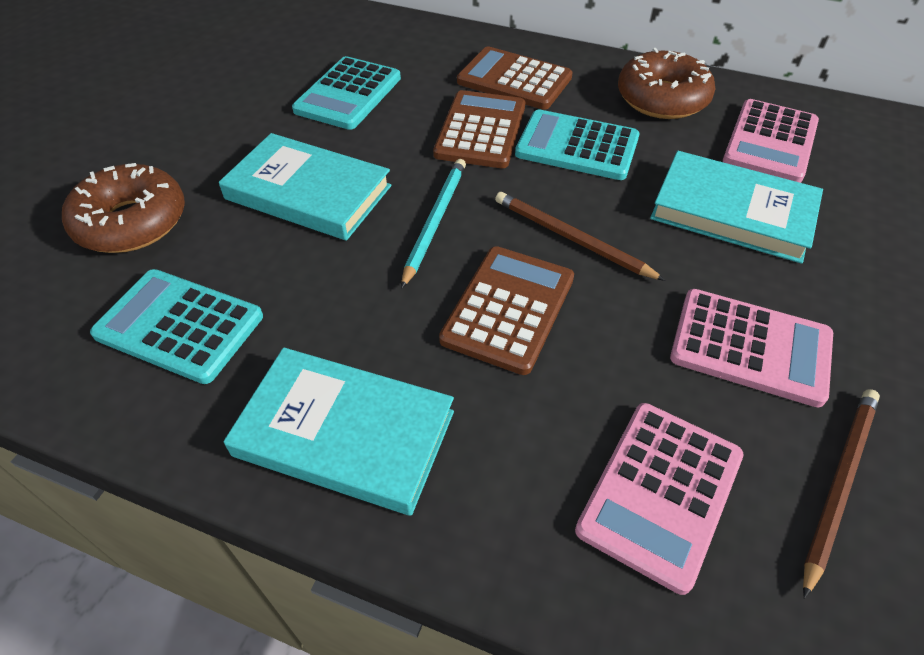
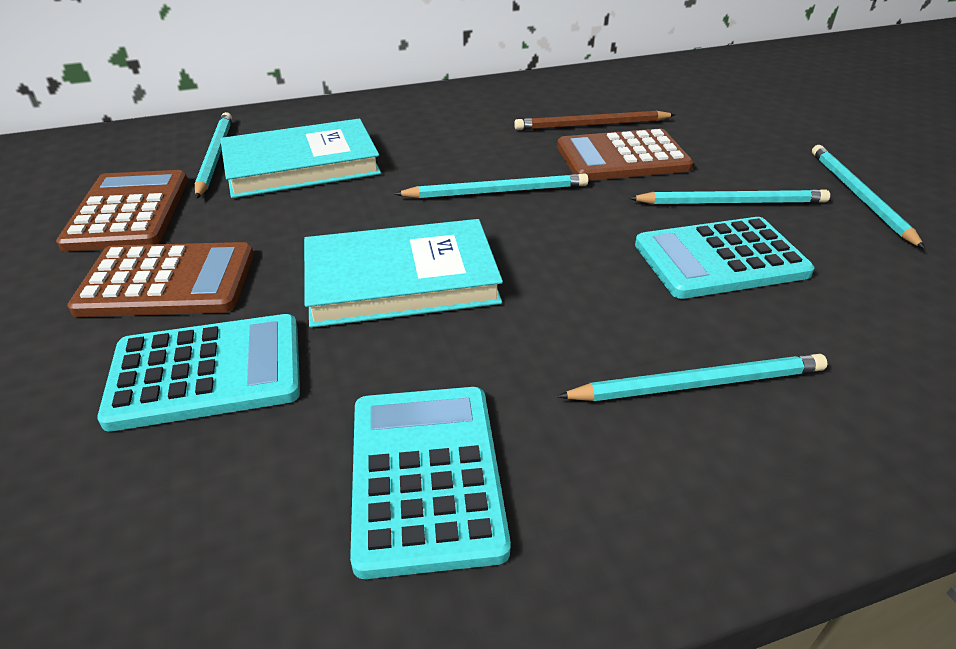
brown donut: 2 -> 0
brown pencil: 2 -> 1
pink calculator: 3 -> 0
turquoise book: 3 -> 2
turquoise pencil: 1 -> 5

